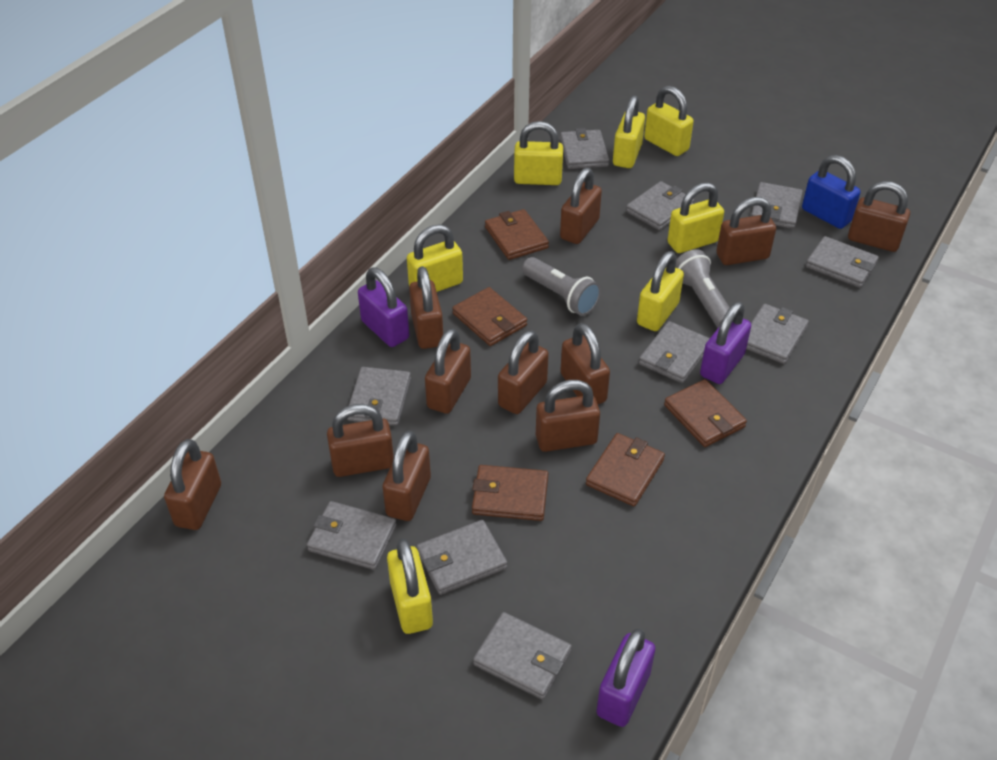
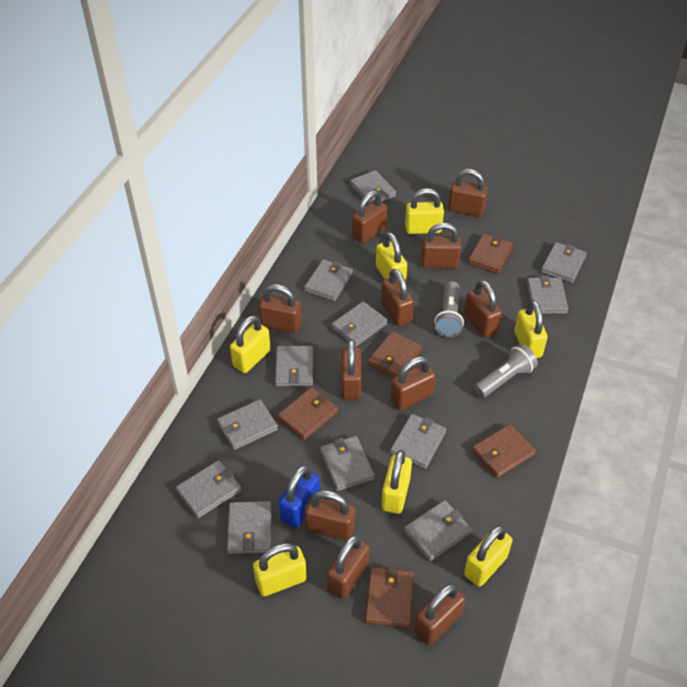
grey wallet: 10 -> 12
purple padlock: 3 -> 0

